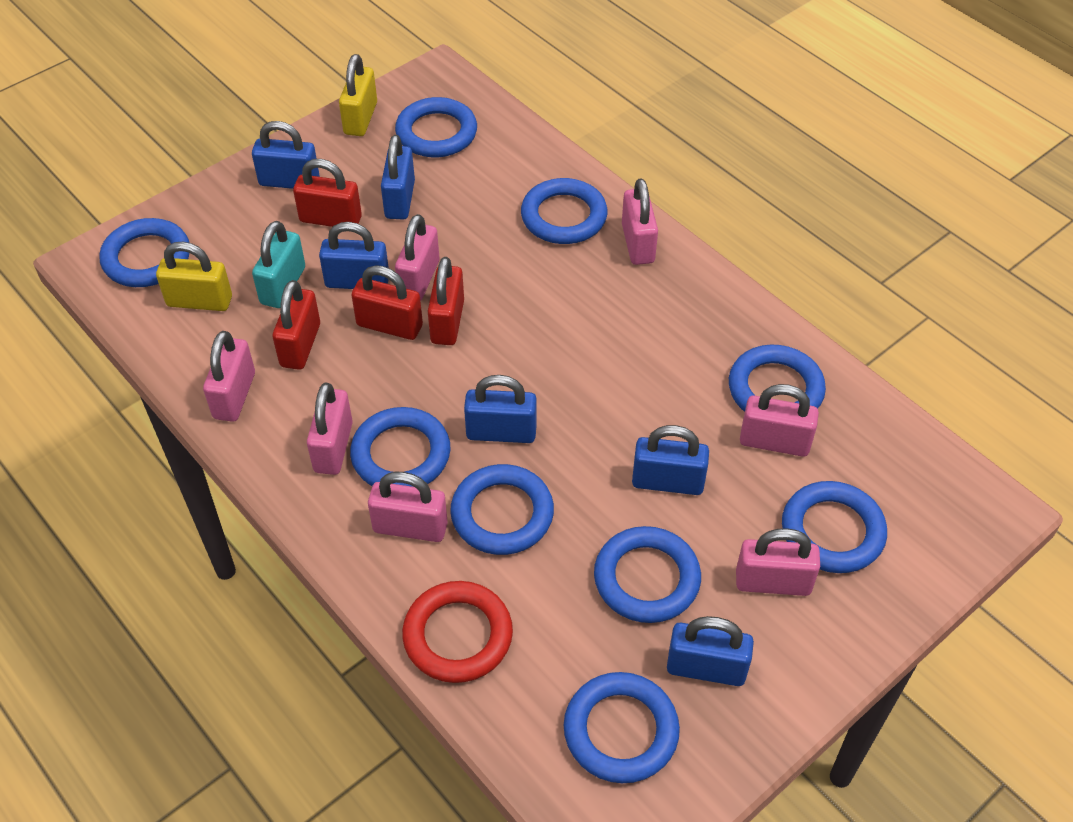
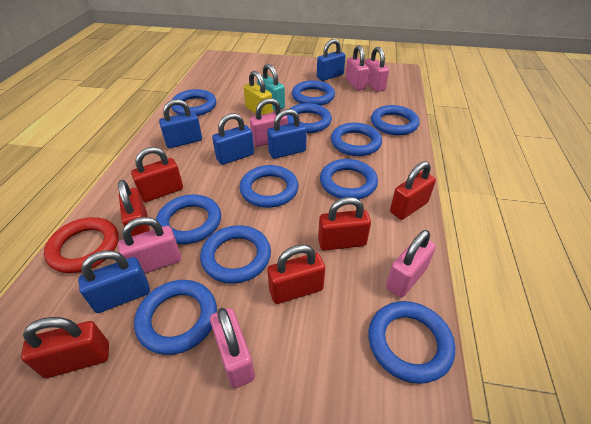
blue padlock: 6 -> 5
blue ring: 9 -> 11
pink padlock: 7 -> 6
red padlock: 4 -> 6
yellow padlock: 2 -> 1

